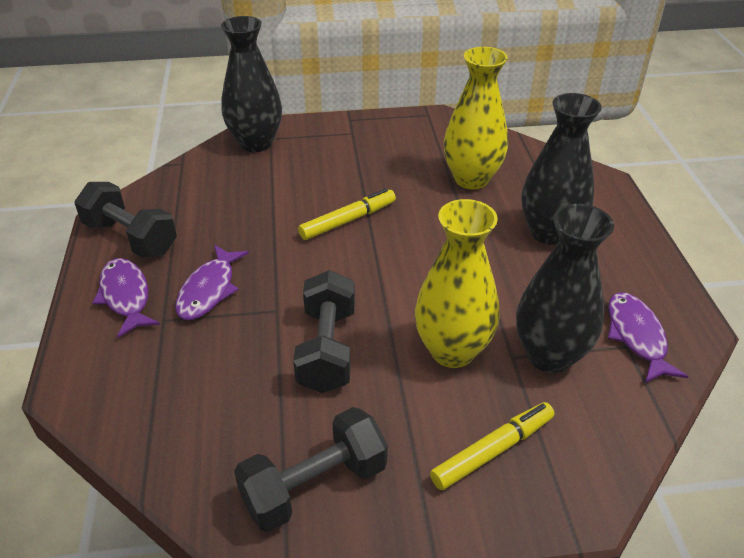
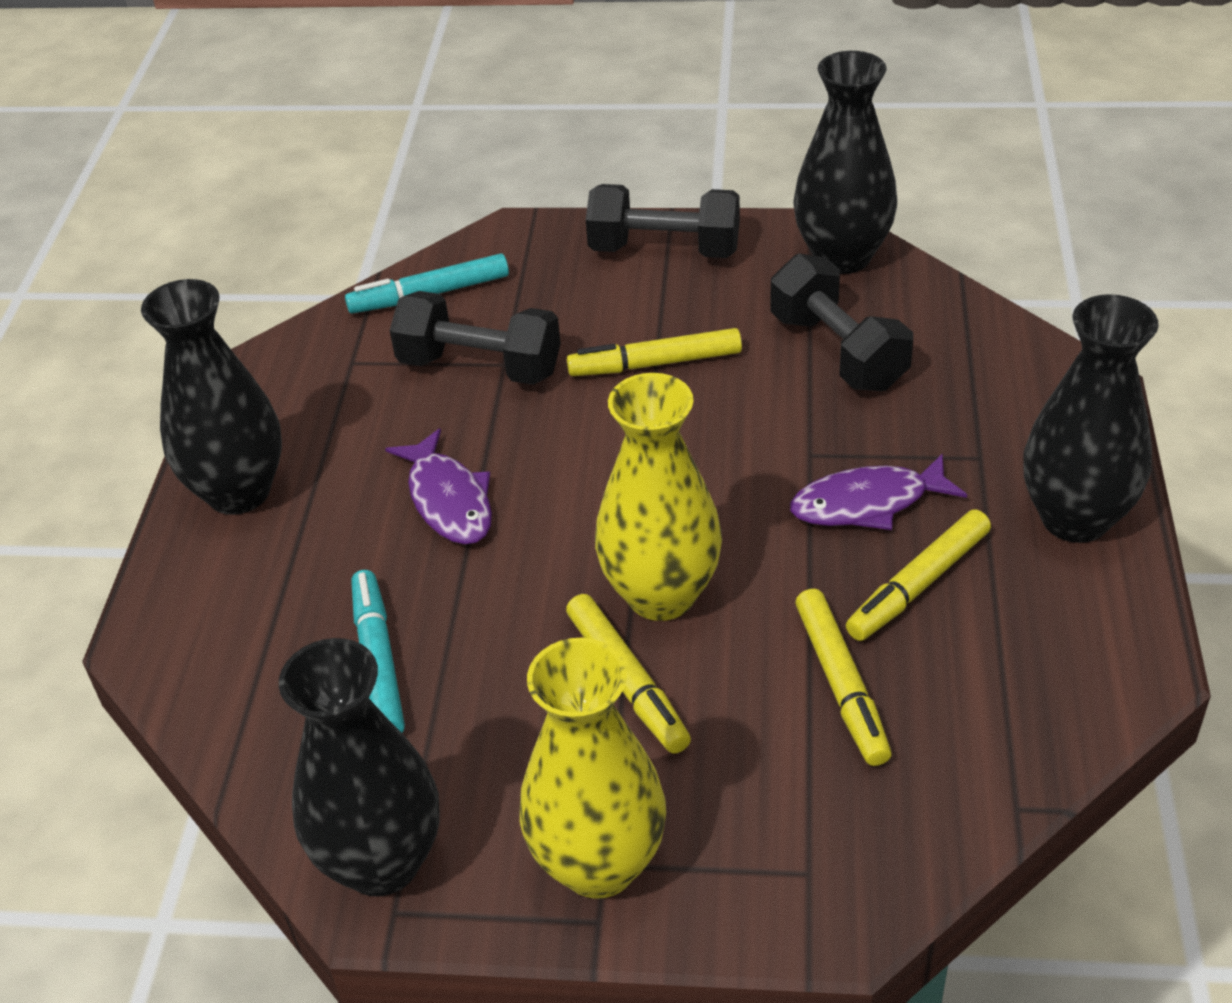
black vase: 3 -> 4
purple fish: 3 -> 2
turquoise marker: 0 -> 2
yellow marker: 2 -> 4

